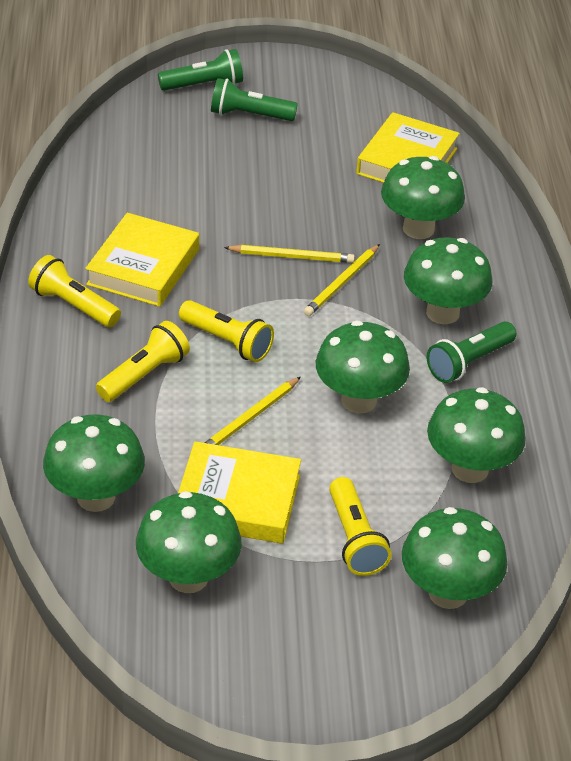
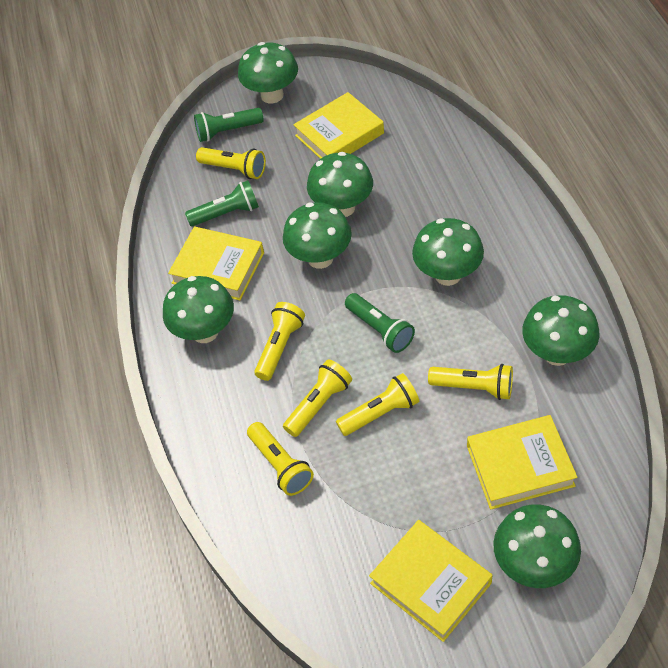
yellow book: 3 -> 4
yellow flashlight: 4 -> 6
yellow pencil: 3 -> 0

